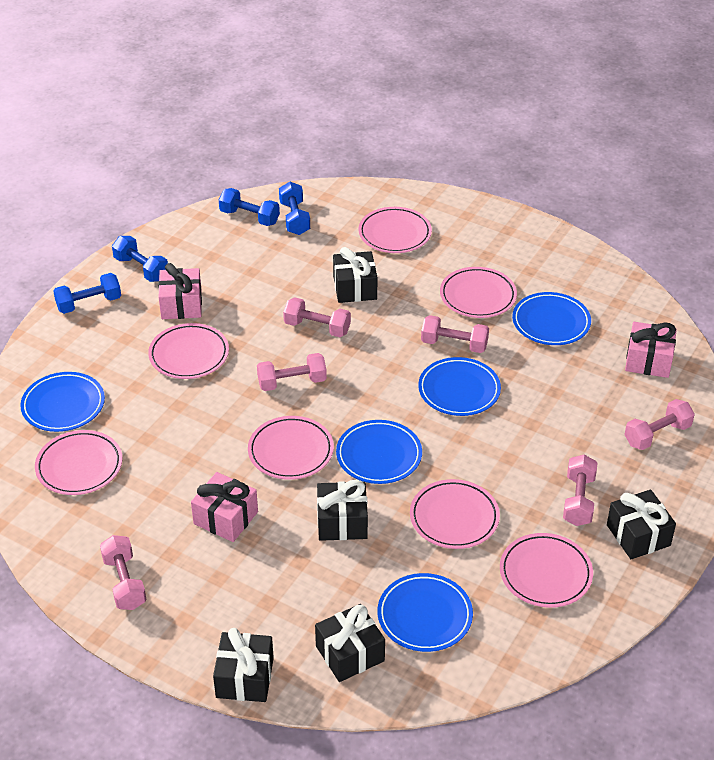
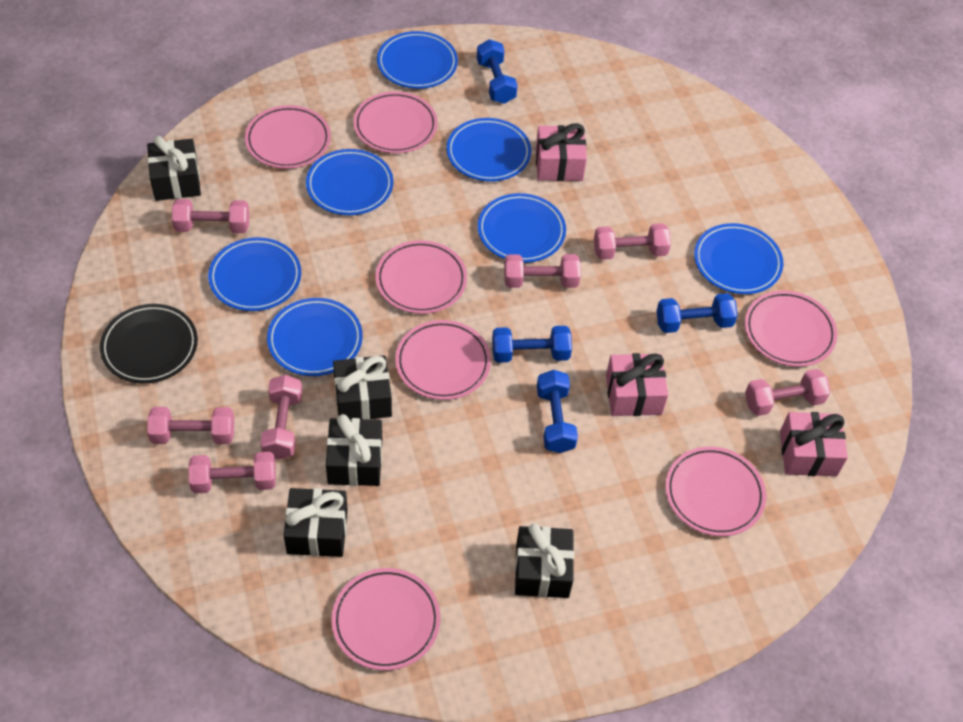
black plate: 0 -> 1
blue plate: 5 -> 7
pink dumbbell: 6 -> 7

